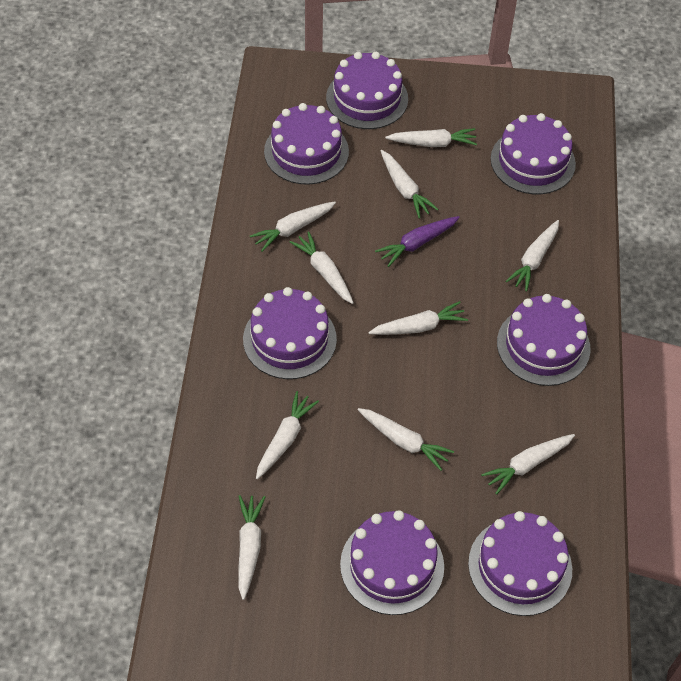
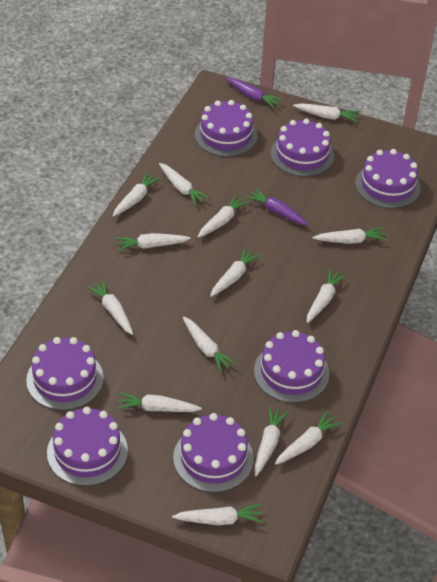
purple carrot: 1 -> 2
white carrot: 10 -> 14

